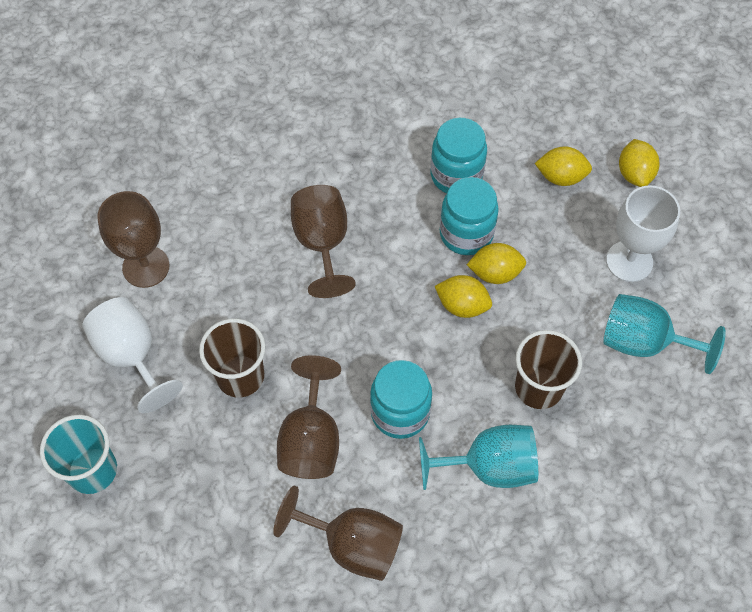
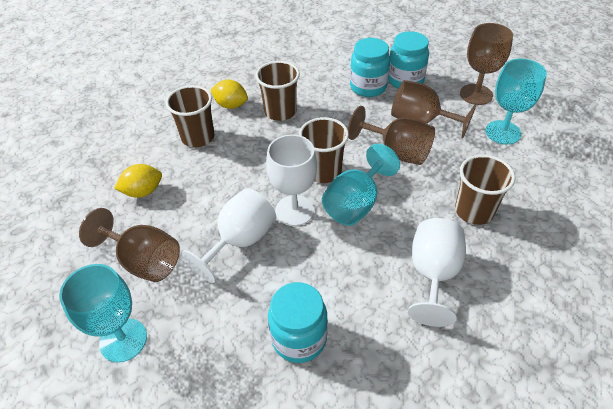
brown cup: 2 -> 4
turquoise cup: 1 -> 0
turquoise goblet: 2 -> 3
white goblet: 2 -> 3
yellow lemon: 4 -> 2

